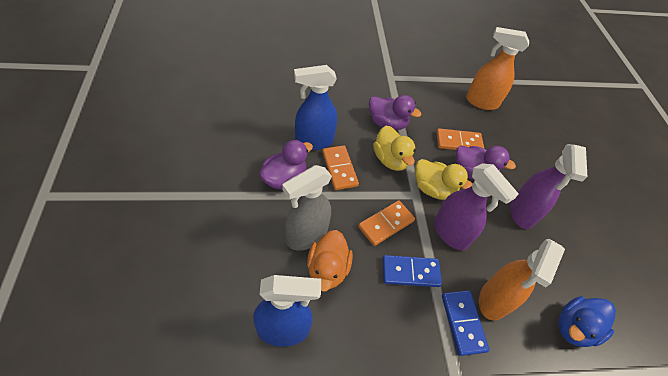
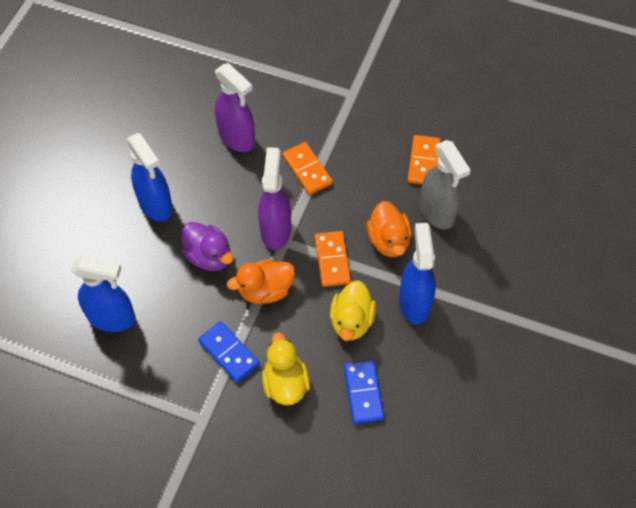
blue duck: 1 -> 0
blue spray bottle: 2 -> 3
orange duck: 1 -> 2
orange spray bottle: 2 -> 0
purple duck: 3 -> 1

